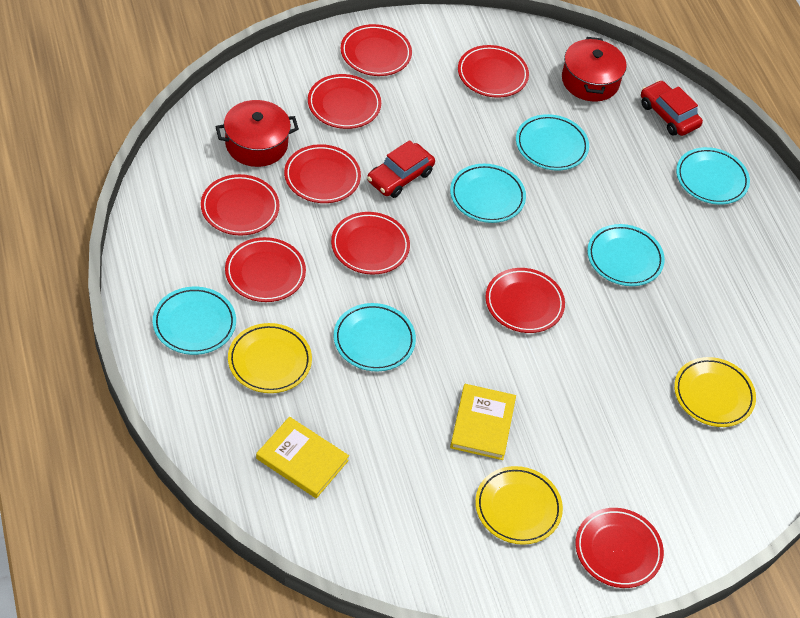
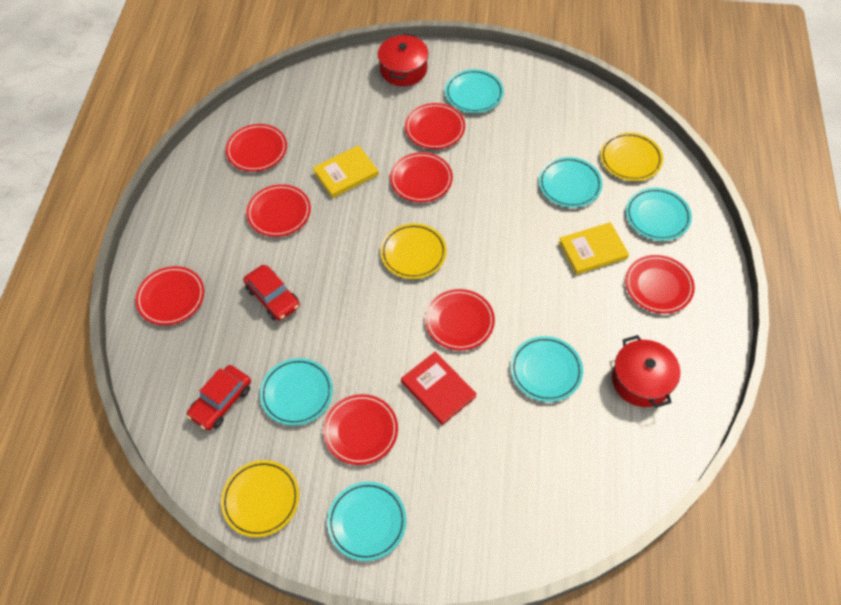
red book: 0 -> 1
red plate: 9 -> 8

